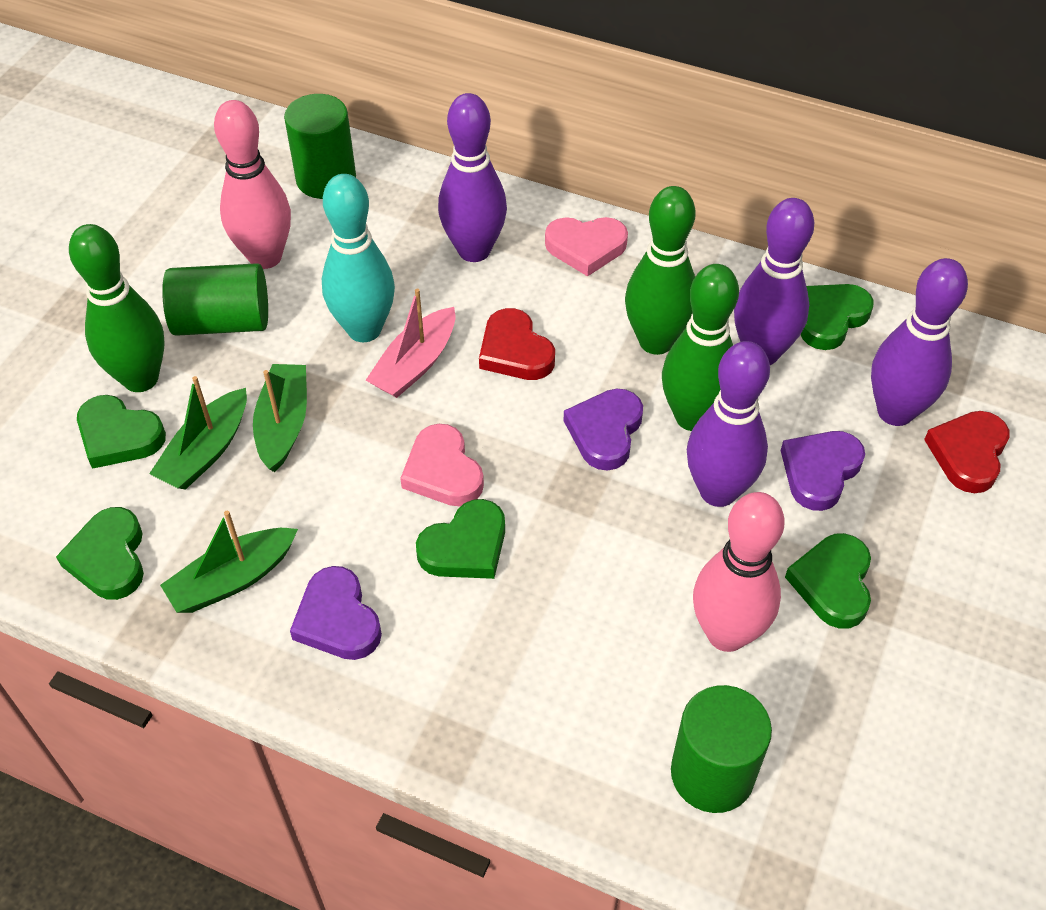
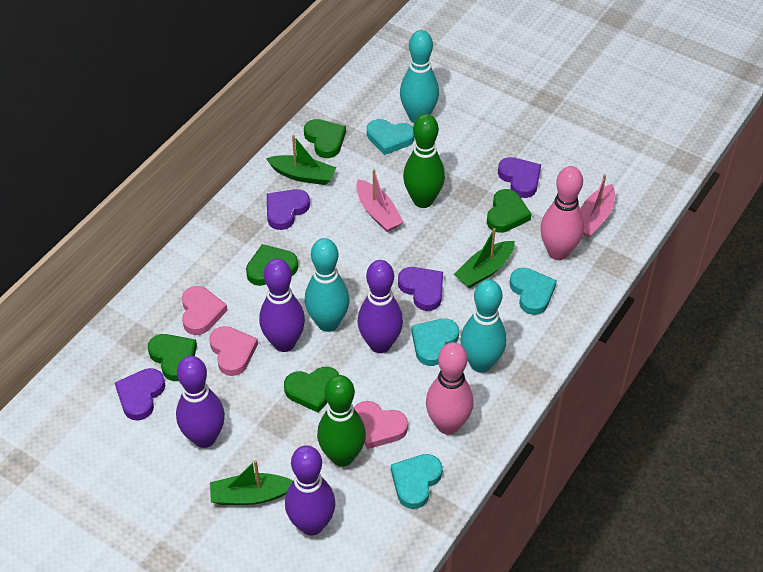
green bowling pin: 3 -> 2
green cylinder: 3 -> 0
pink boat: 1 -> 2
pink heart: 2 -> 3
purple heart: 3 -> 4
red heart: 2 -> 0
turquoise bowling pin: 1 -> 3
turquoise heart: 0 -> 4

